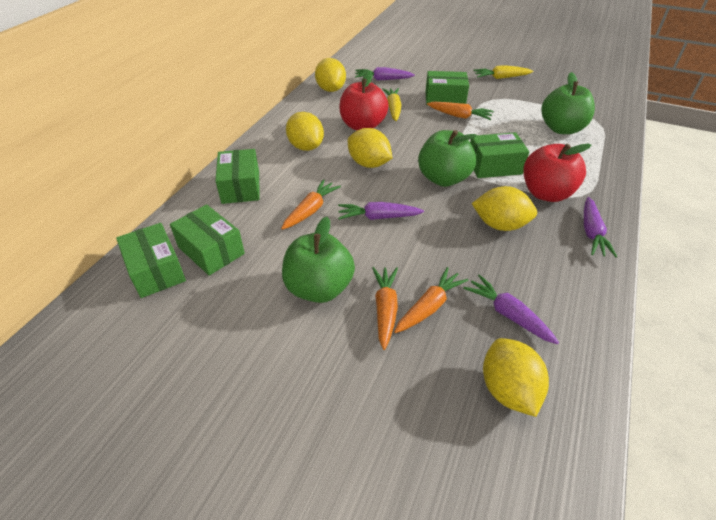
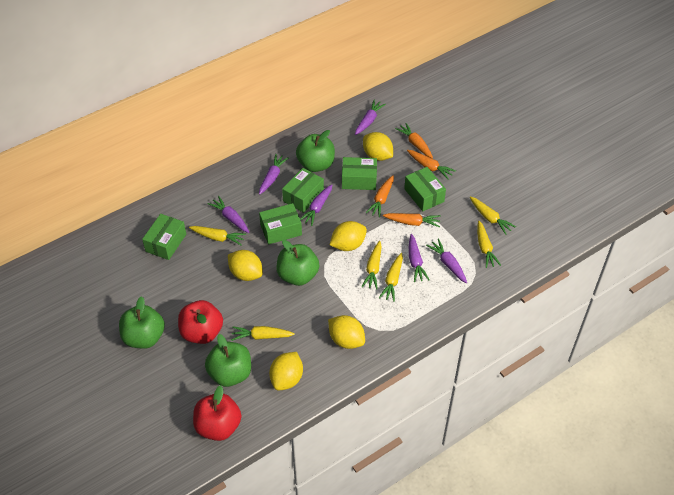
green apple: 3 -> 4
purple carrot: 4 -> 6
yellow carrot: 2 -> 6

